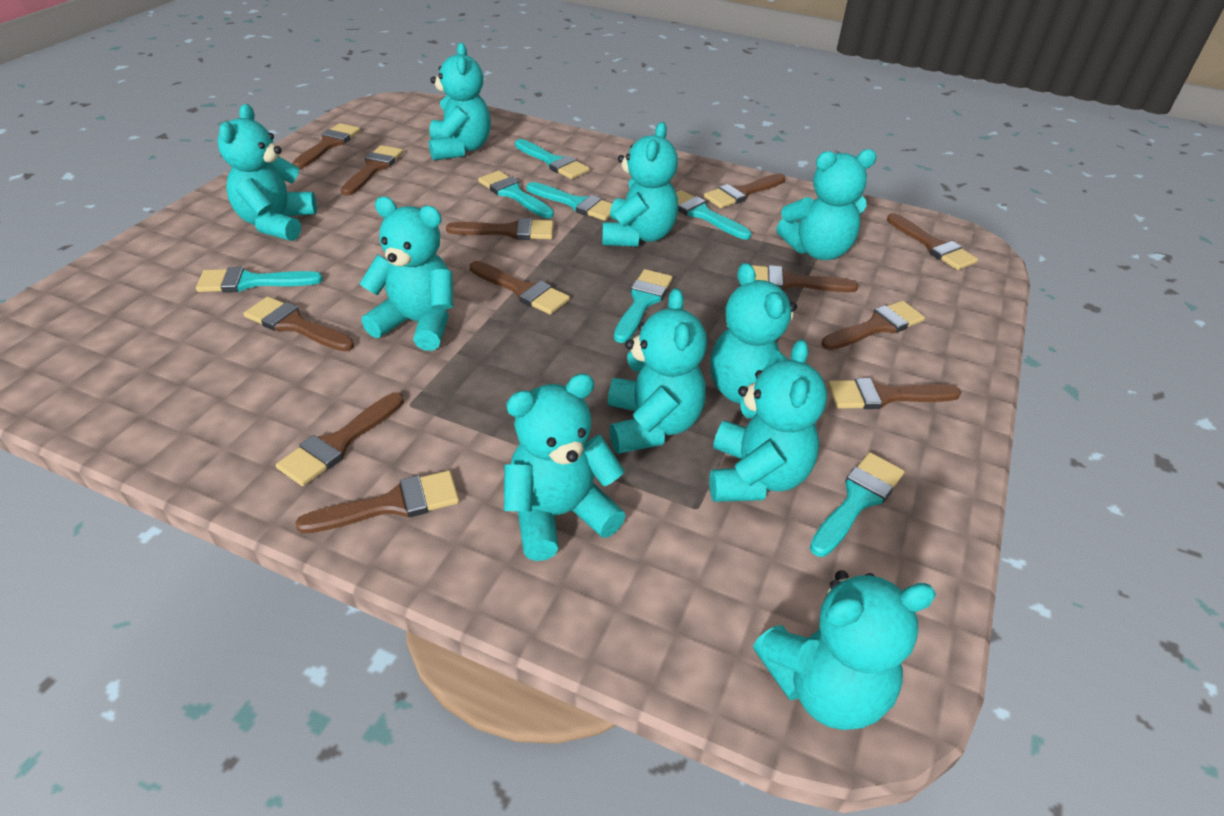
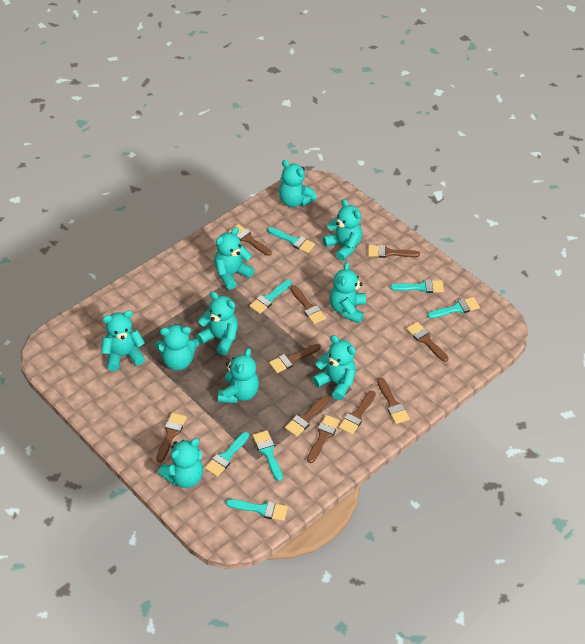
brown brush: 12 -> 10

